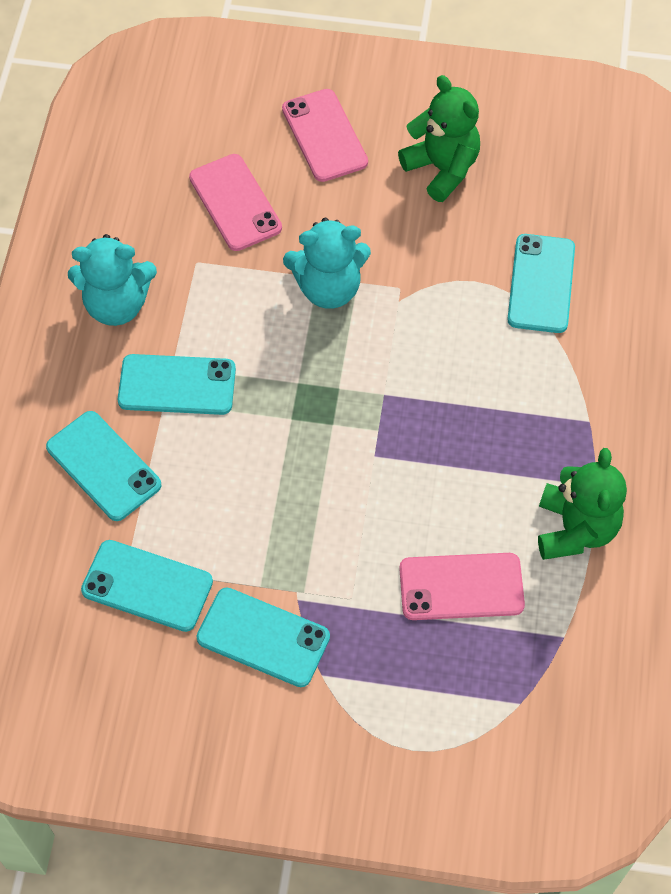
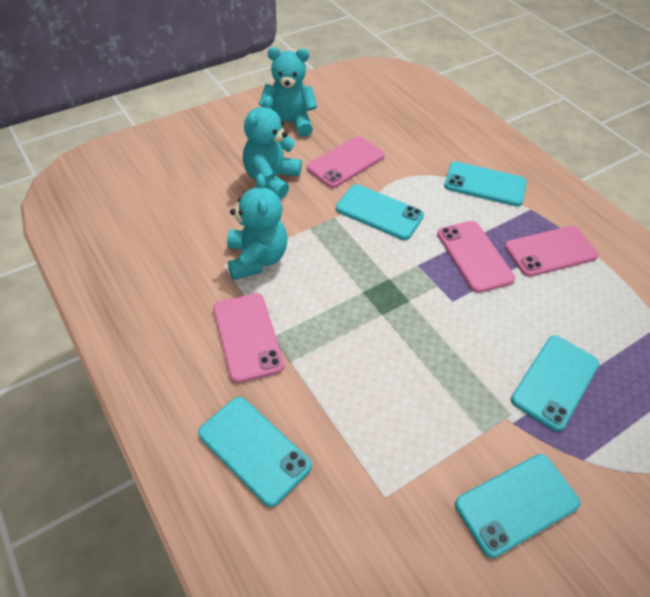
green teddy bear: 2 -> 0
pink phone: 3 -> 4
turquoise teddy bear: 2 -> 3

